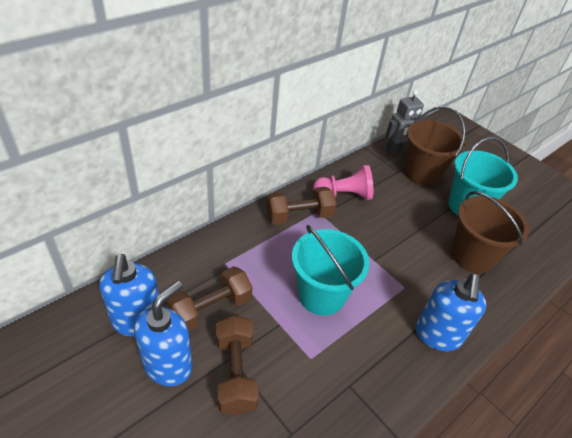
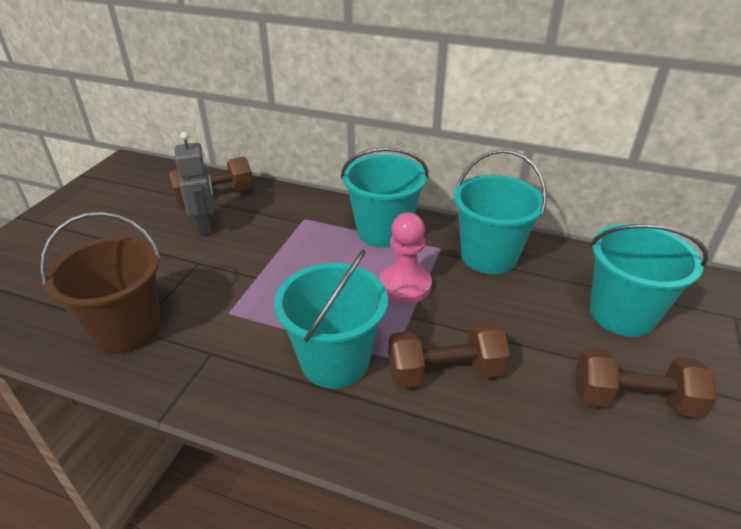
blue soap dispenser: 3 -> 0
brown bucket: 2 -> 1
turquoise bucket: 2 -> 4

